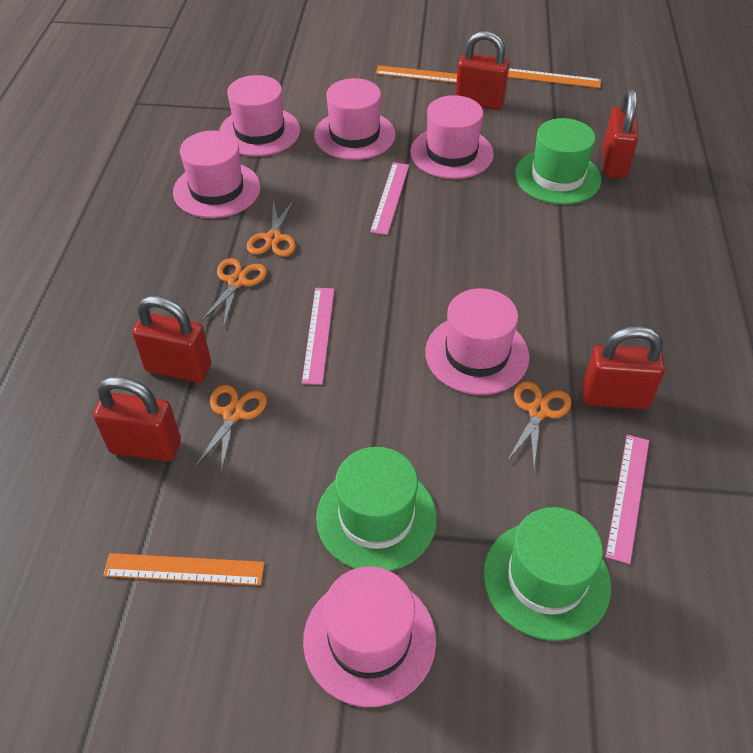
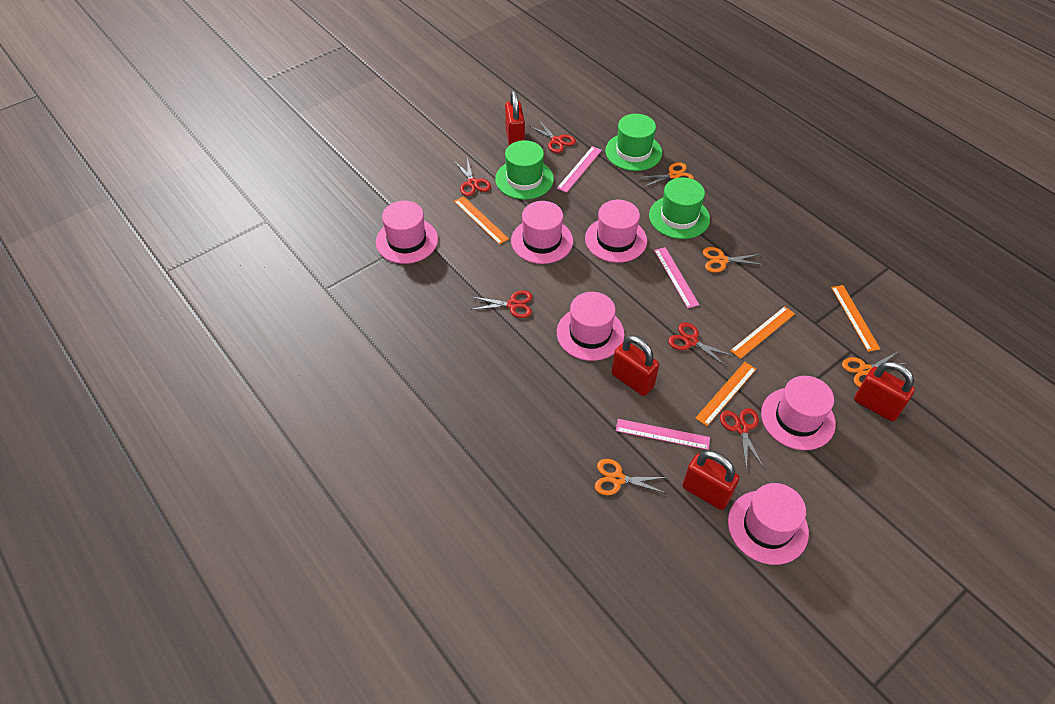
orange ruler: 3 -> 4
red padlock: 5 -> 4
red scissors: 0 -> 5

